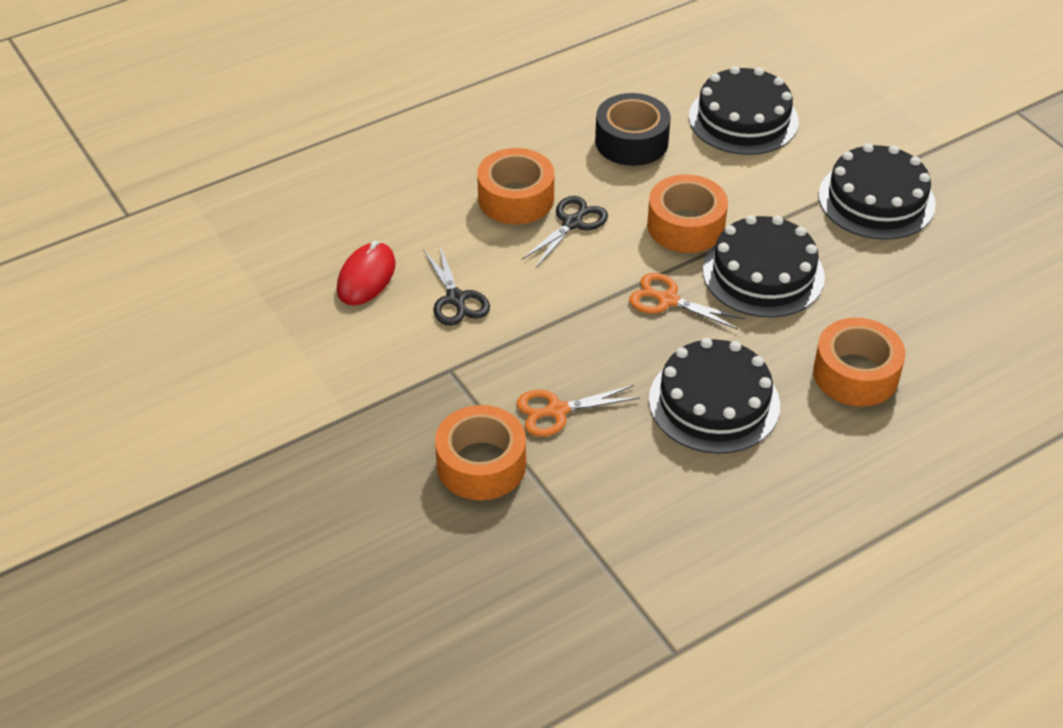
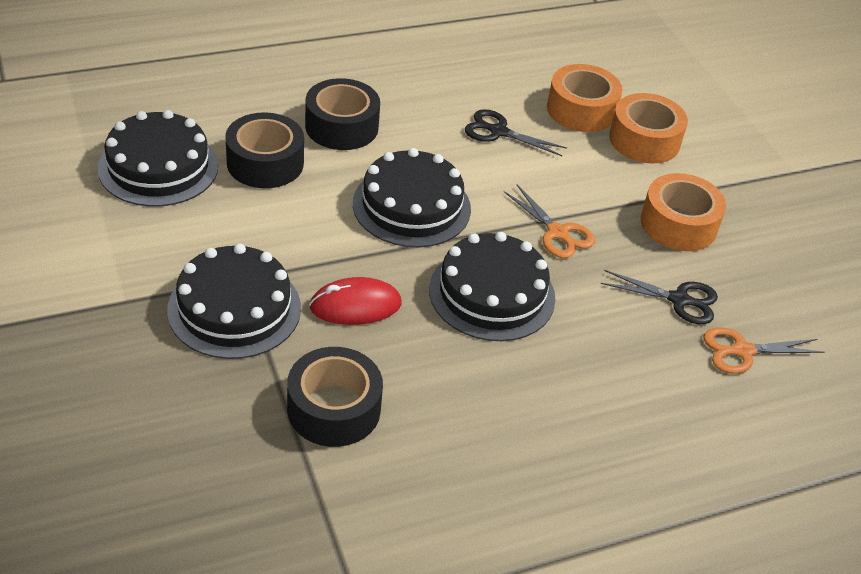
black tape: 1 -> 3
orange tape: 4 -> 3

